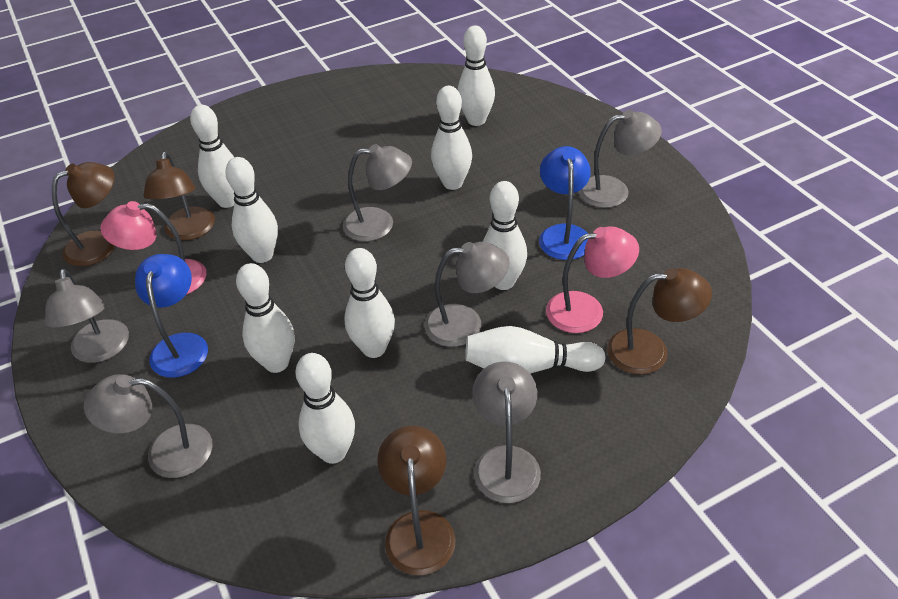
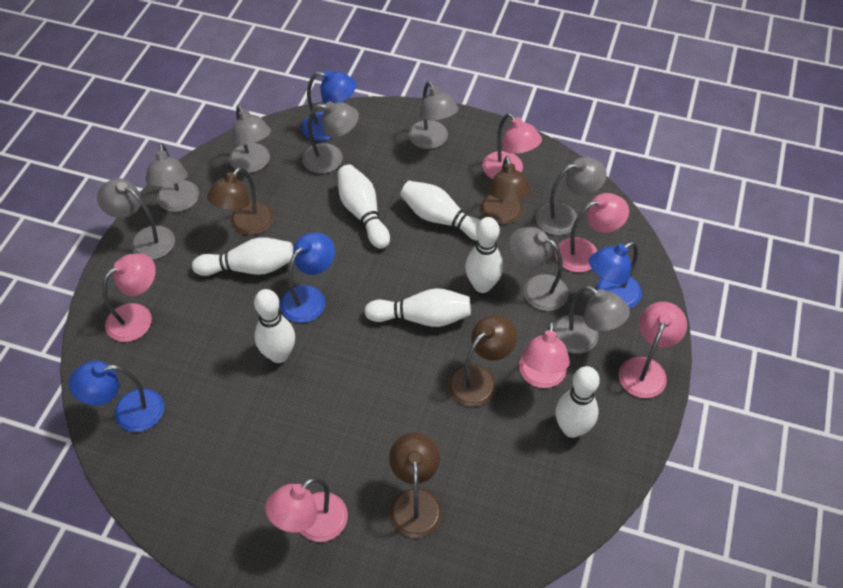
blue lamp: 2 -> 4
grey lamp: 6 -> 8
pink lamp: 2 -> 6
white bowling pin: 9 -> 7

